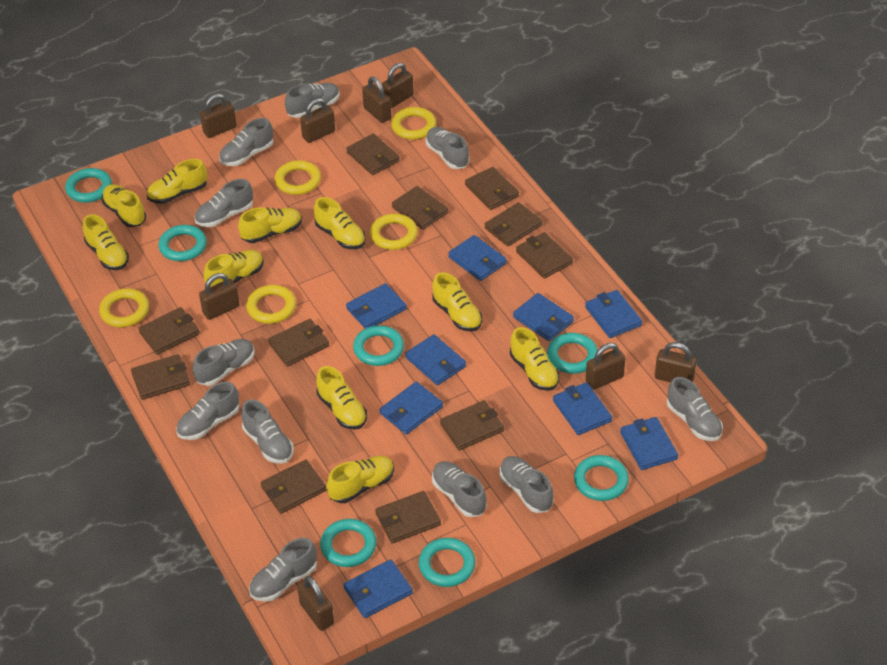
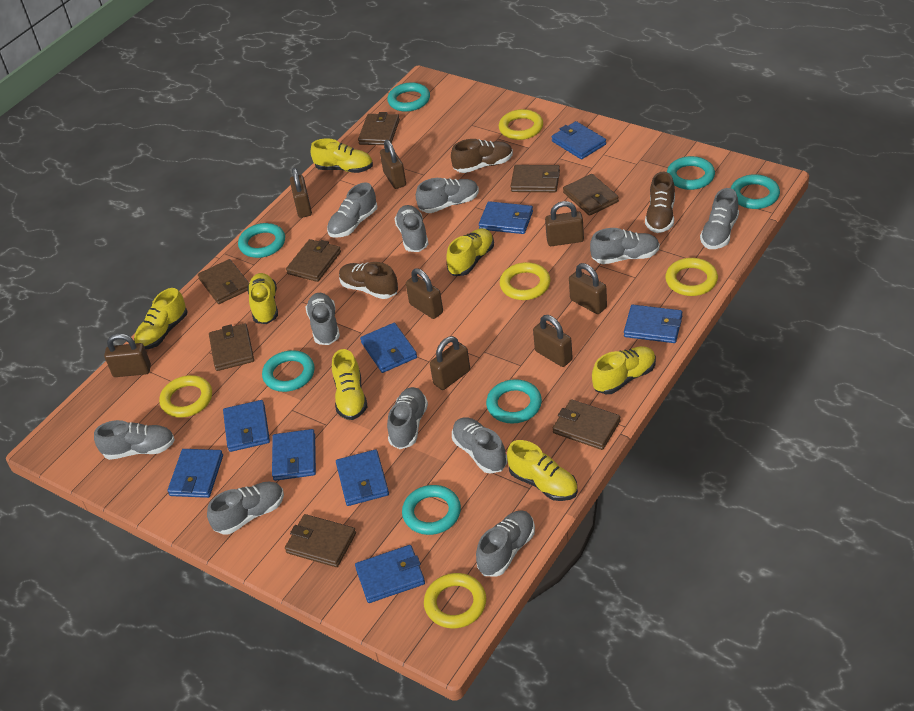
brown shoe: 0 -> 3
brown wallet: 11 -> 8
yellow shoe: 10 -> 7

